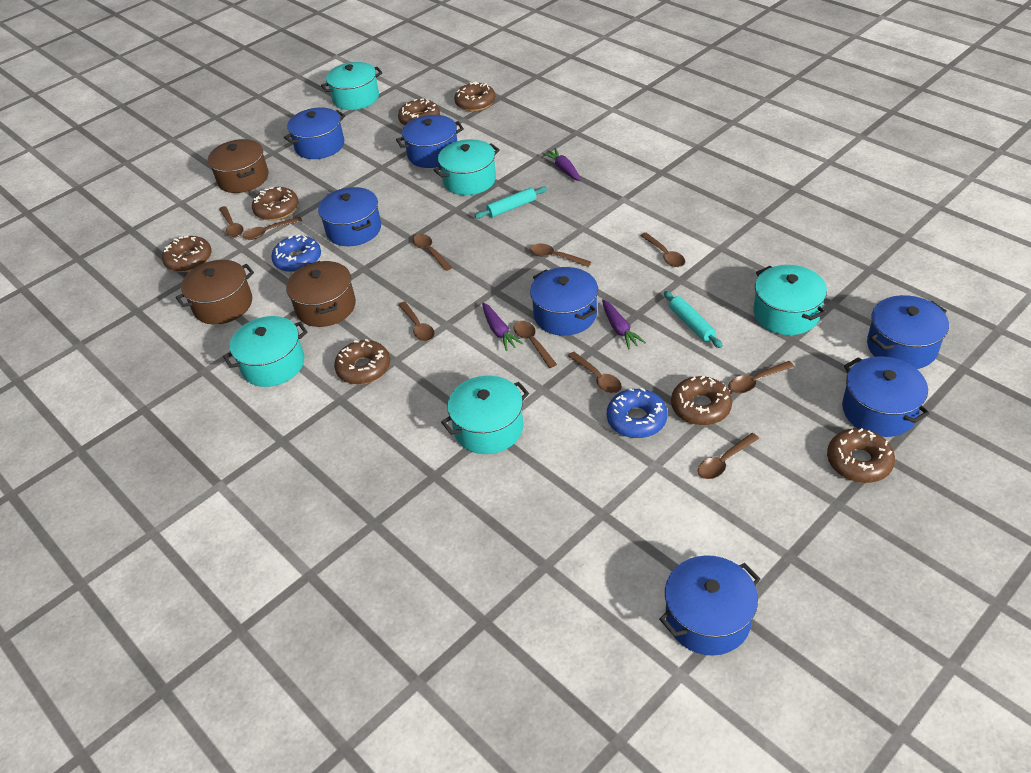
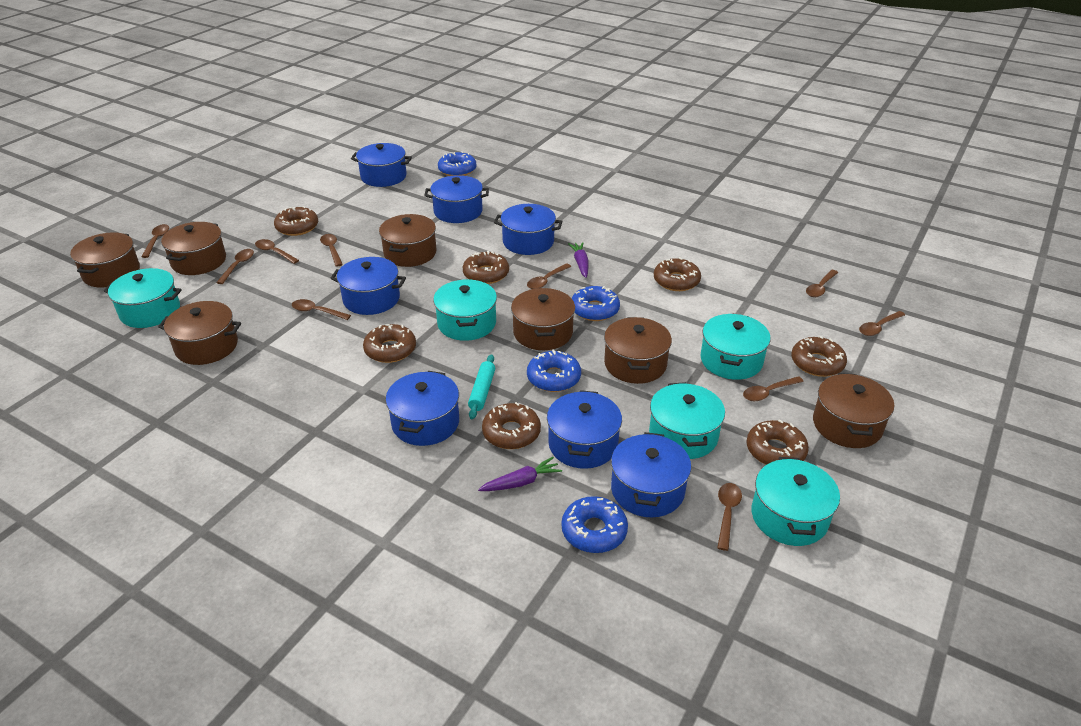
blue donut: 2 -> 4
brown pot: 3 -> 7
purple carrot: 3 -> 2
turquoise rolling pin: 2 -> 1

